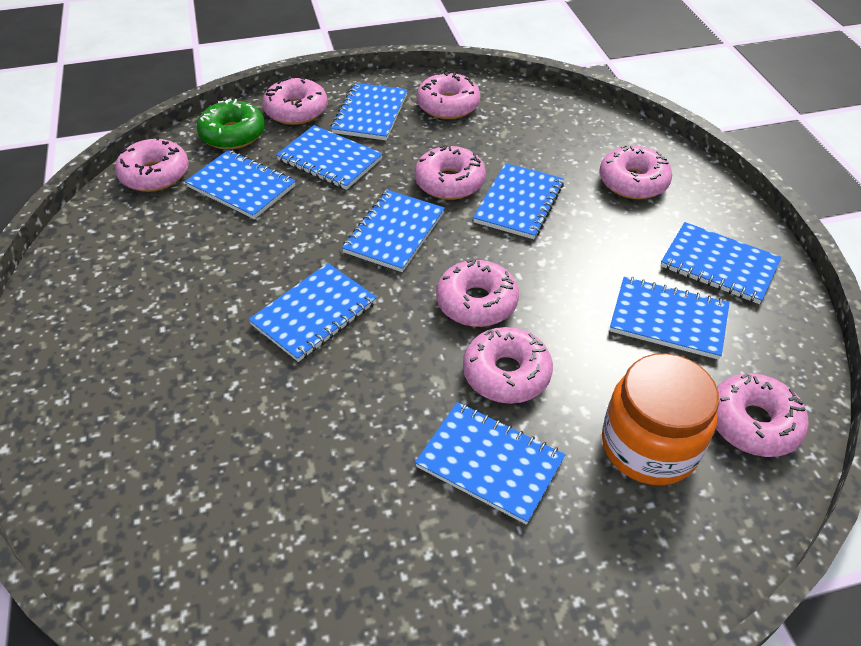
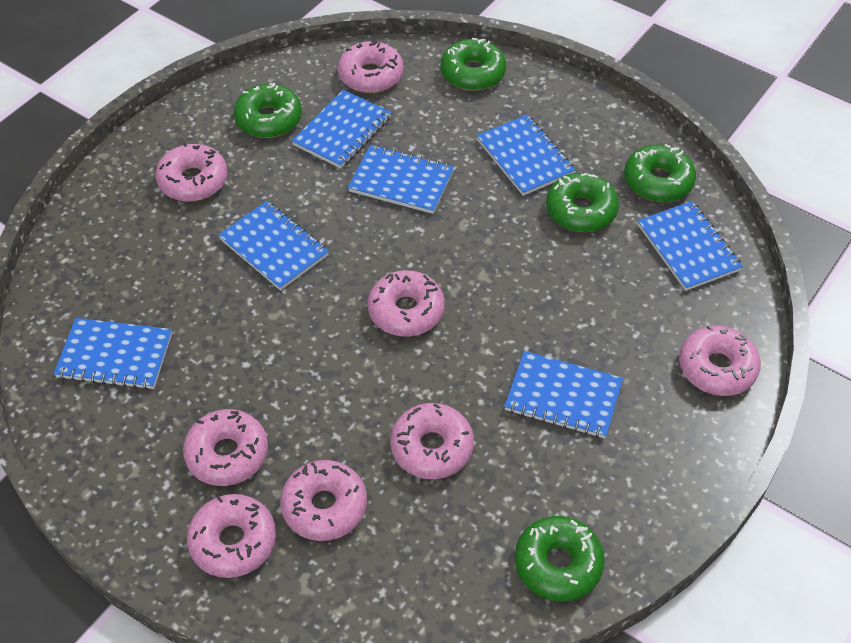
blue notebook: 9 -> 7
green donut: 1 -> 5
orange jar: 1 -> 0

